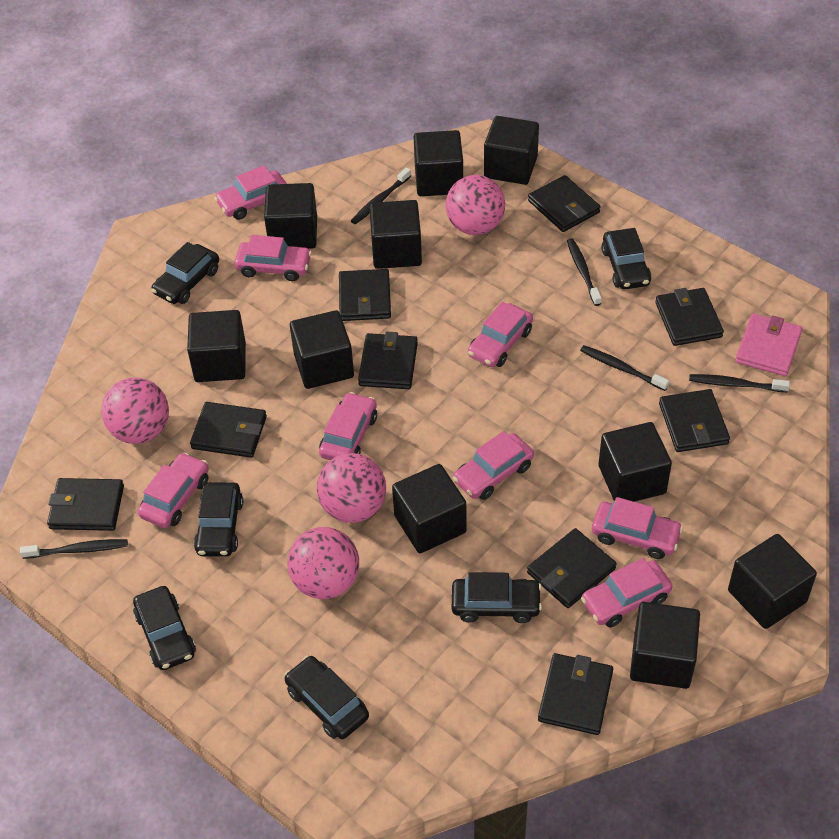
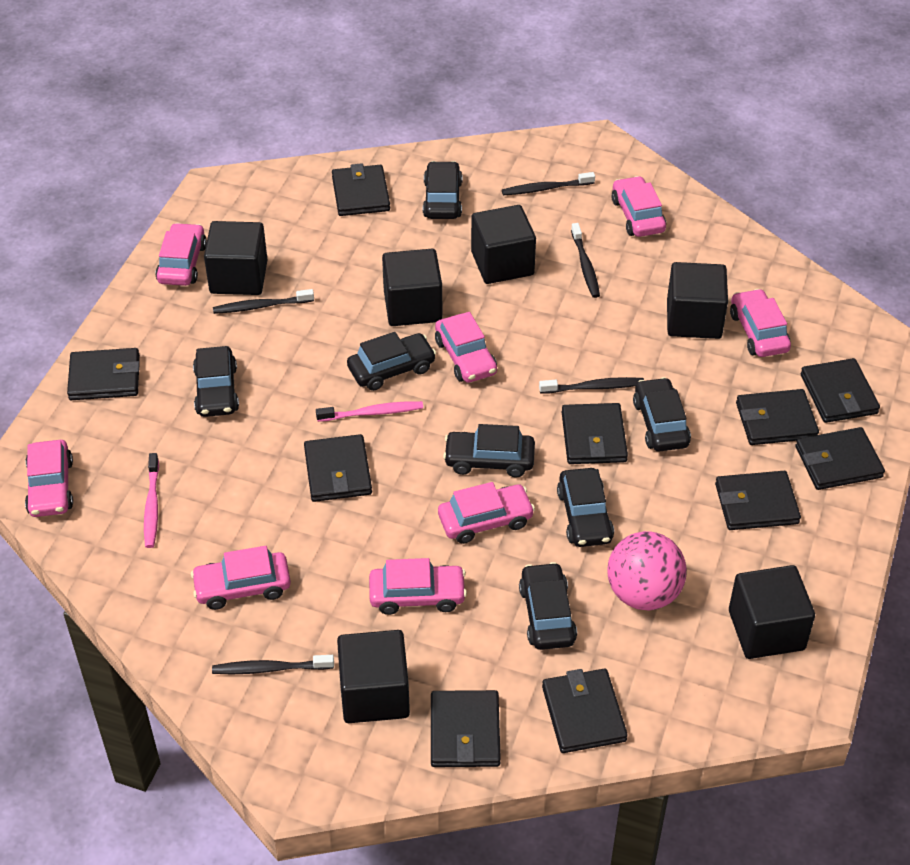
black car: 6 -> 7
black cube: 10 -> 6
black wallet: 9 -> 10
pink ball: 4 -> 1
pink toothbrush: 0 -> 2
pink wallet: 1 -> 0

